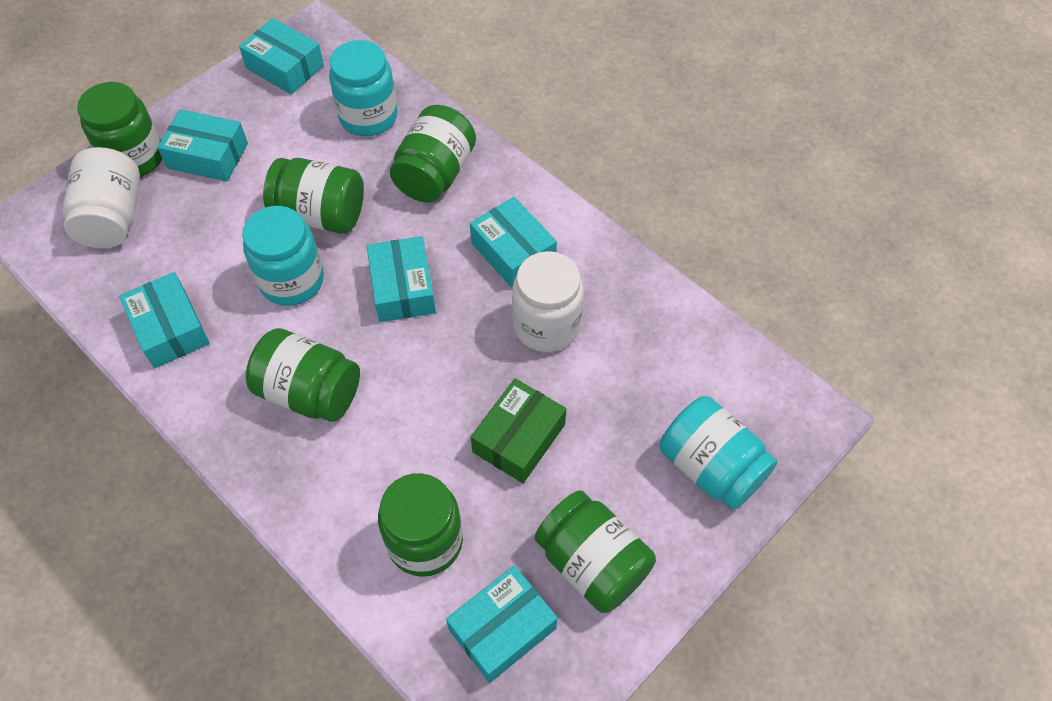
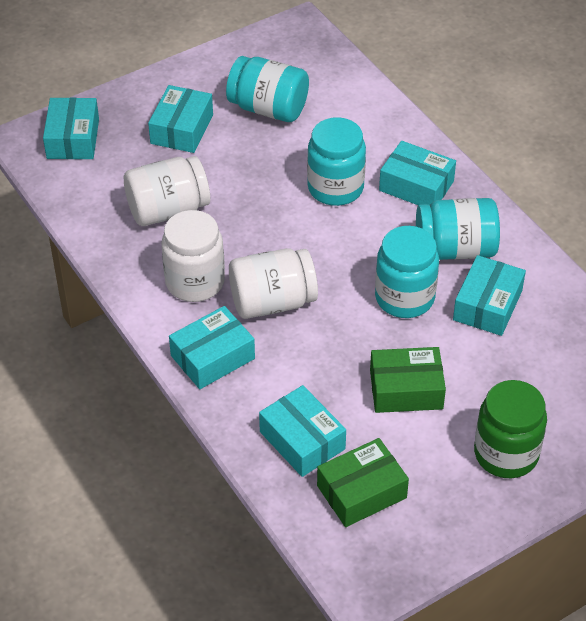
green box: 1 -> 2
green jar: 6 -> 1
turquoise jar: 3 -> 4
white jar: 2 -> 3

